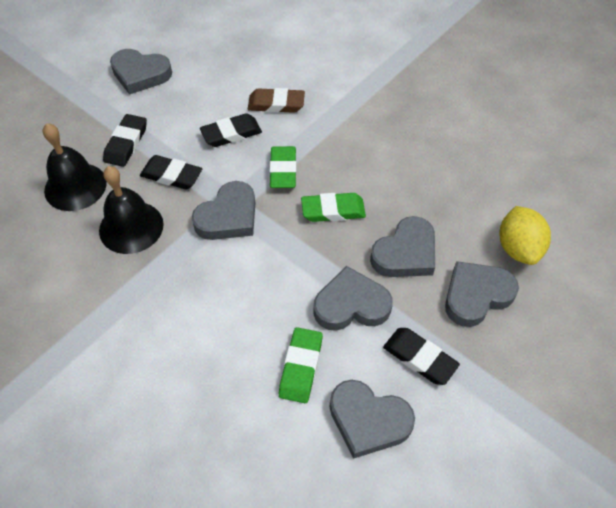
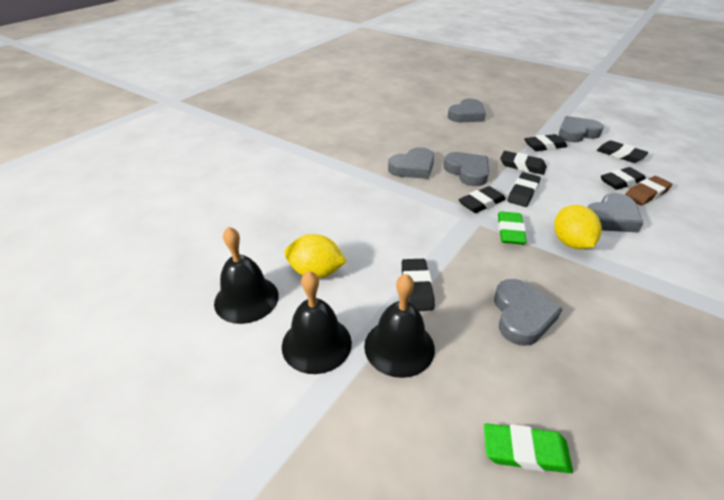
black bell: 2 -> 3
black eraser: 4 -> 7
green eraser: 3 -> 2
yellow lemon: 1 -> 2

